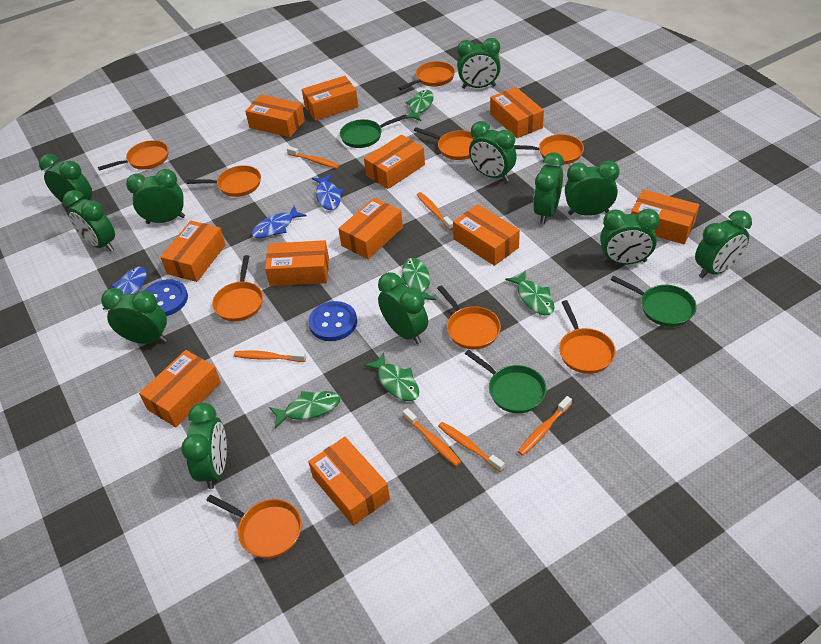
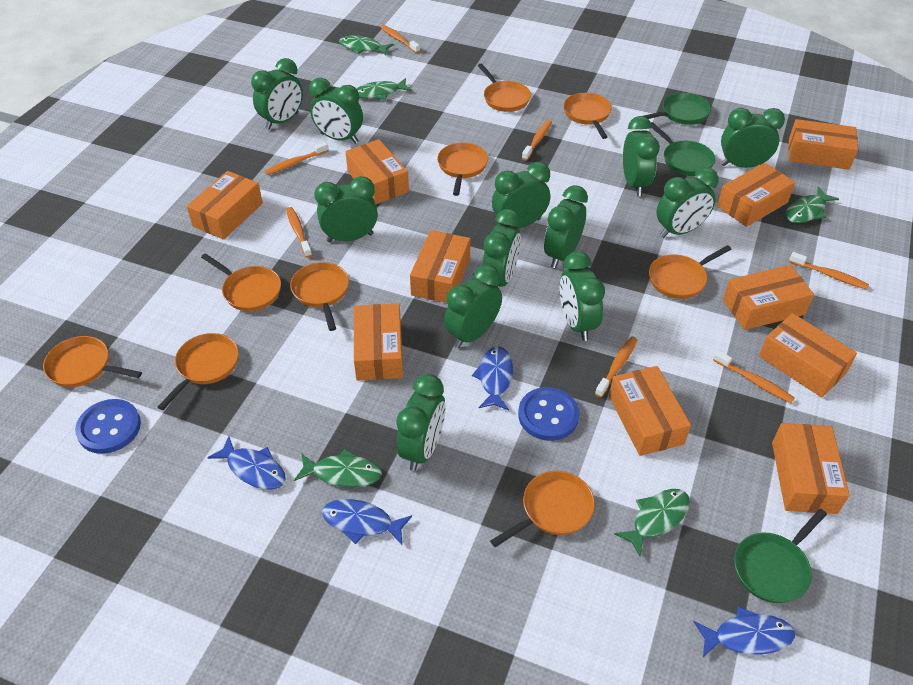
blue fish: 3 -> 4
orange box: 11 -> 10
orange toothbrush: 6 -> 7

